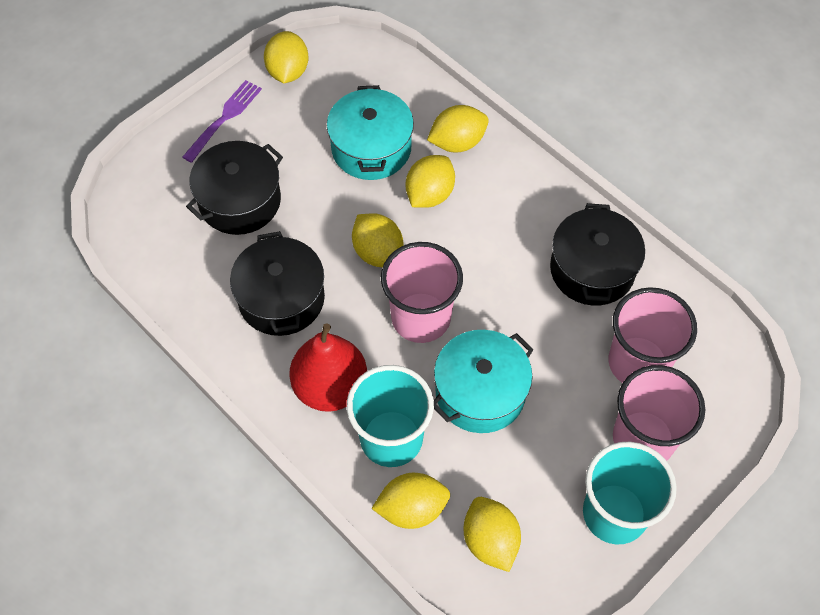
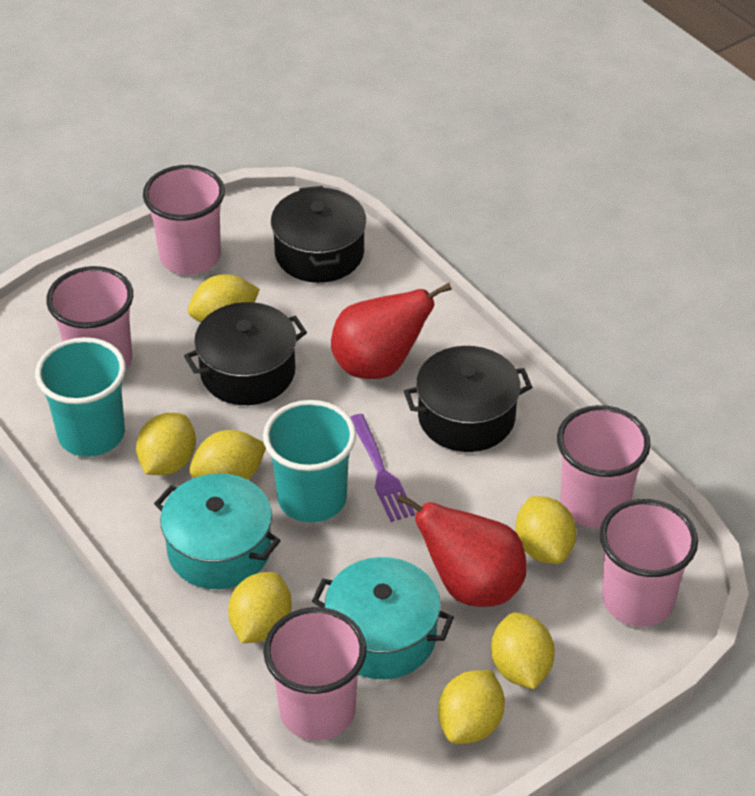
pink cup: 3 -> 5
red pear: 1 -> 2
yellow lemon: 6 -> 7

